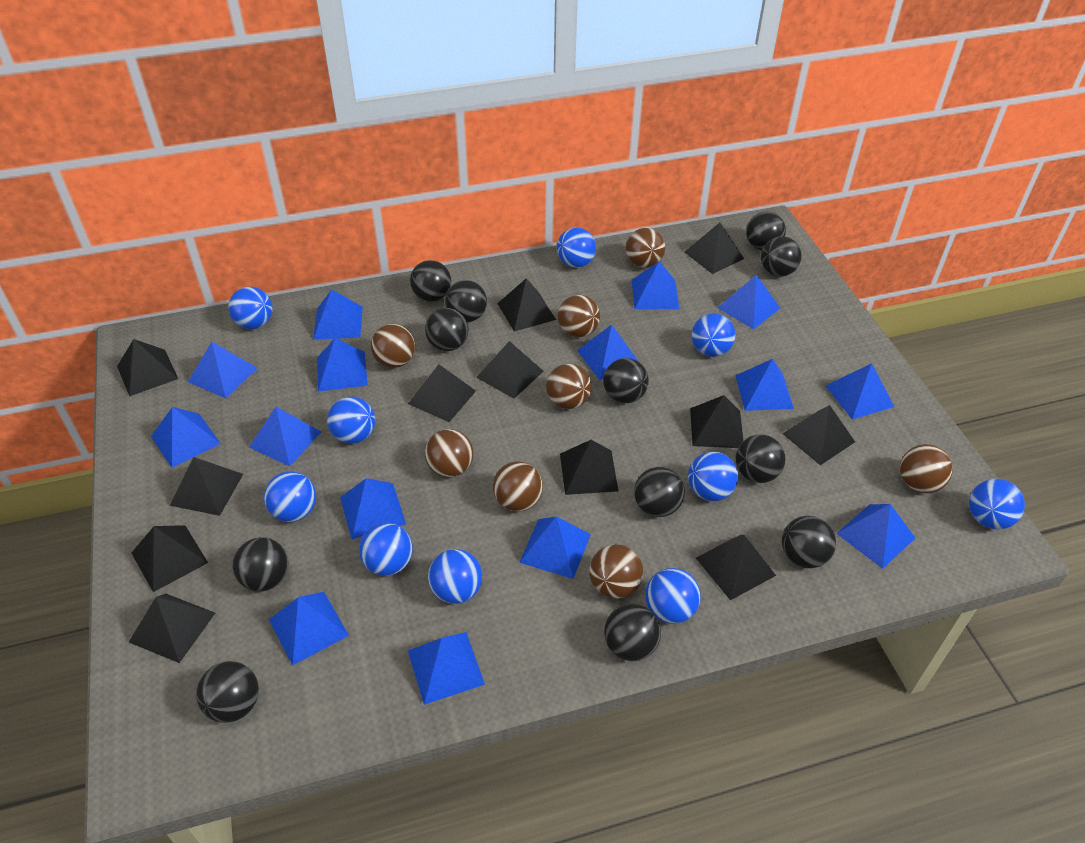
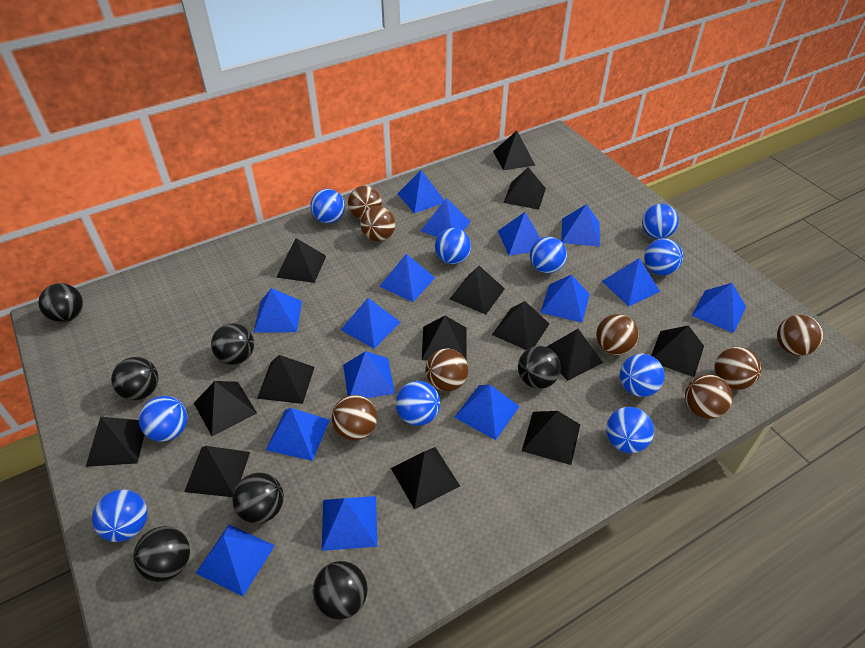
black ball: 12 -> 7
black pyramid: 12 -> 14

